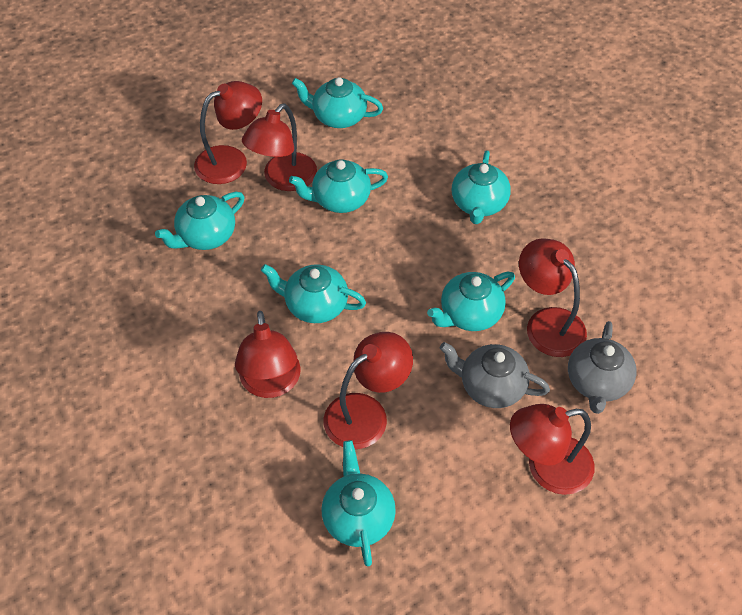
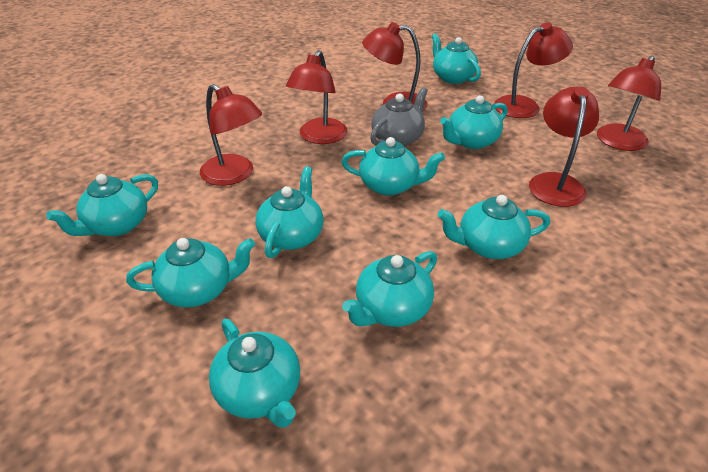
grey teapot: 2 -> 1
turquoise teapot: 7 -> 9

